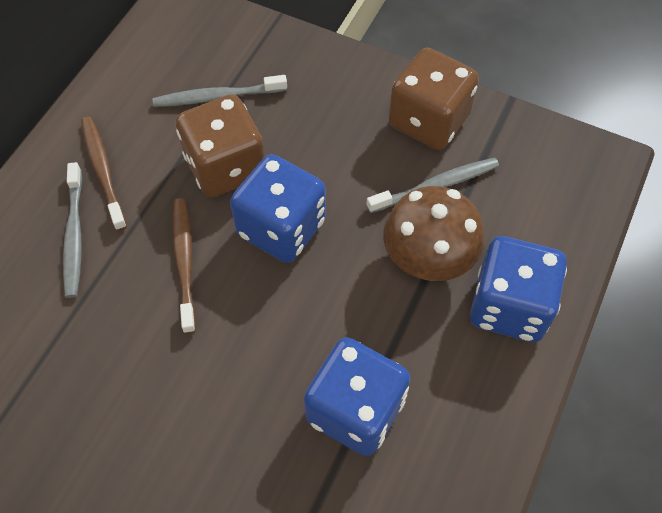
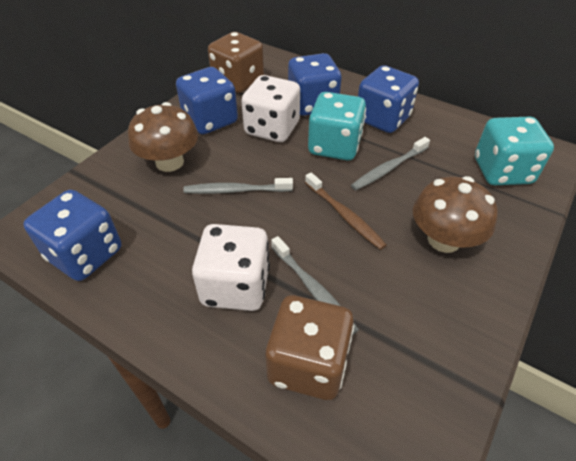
blue dice: 3 -> 4
brown mushroom: 1 -> 2
brown toothbrush: 2 -> 1
turquoise dice: 0 -> 2
white dice: 0 -> 2

